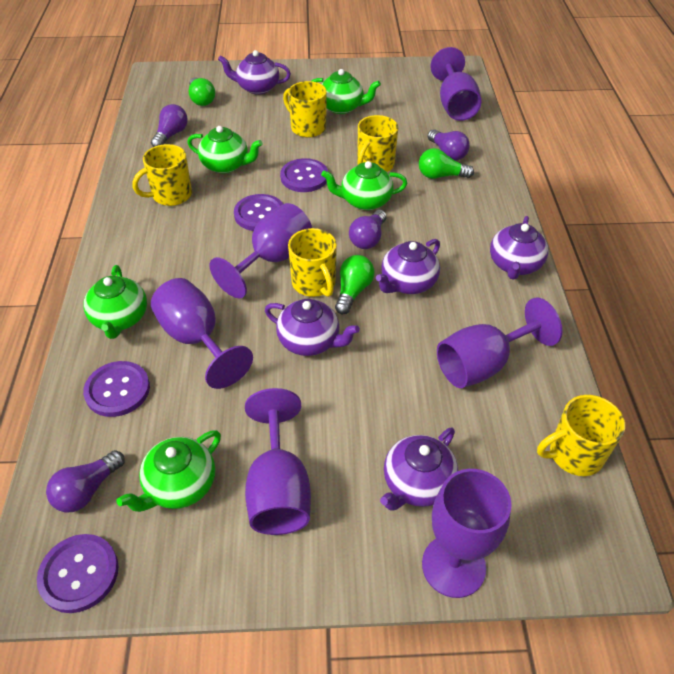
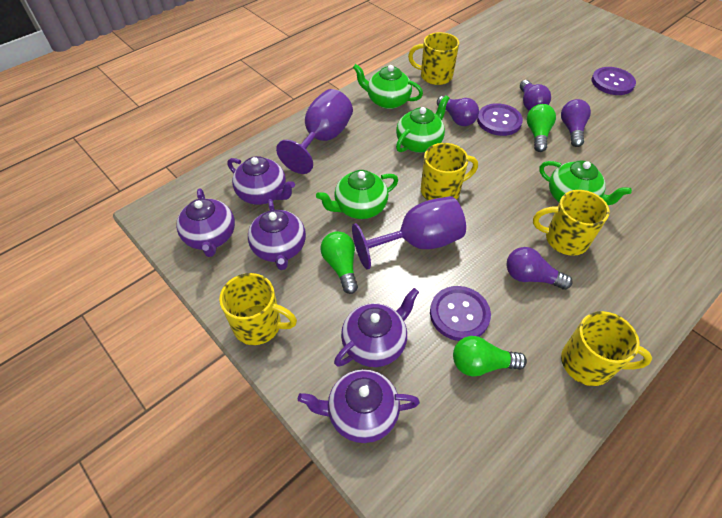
green teapot: 5 -> 4
purple button: 4 -> 3
purple goblet: 6 -> 2

